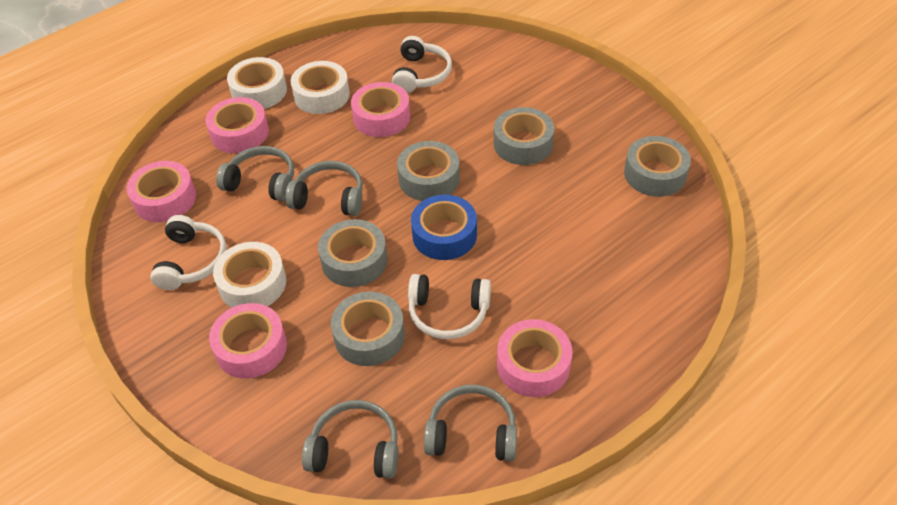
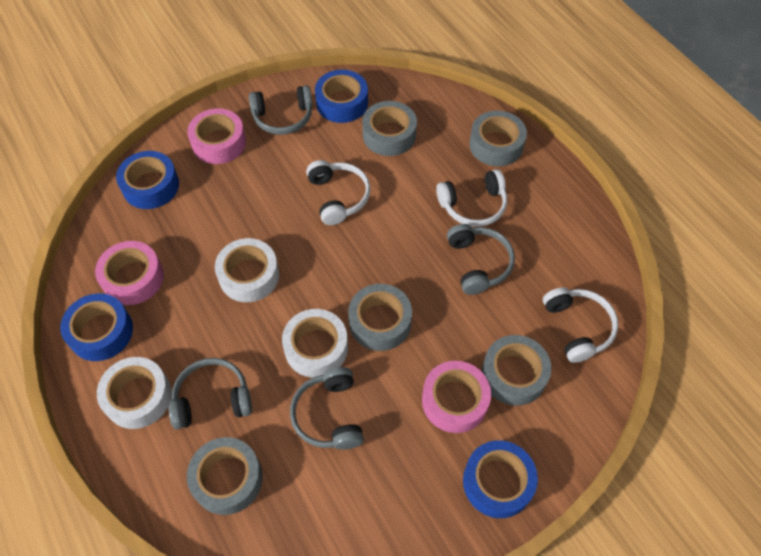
blue tape: 1 -> 4
pink tape: 5 -> 3

